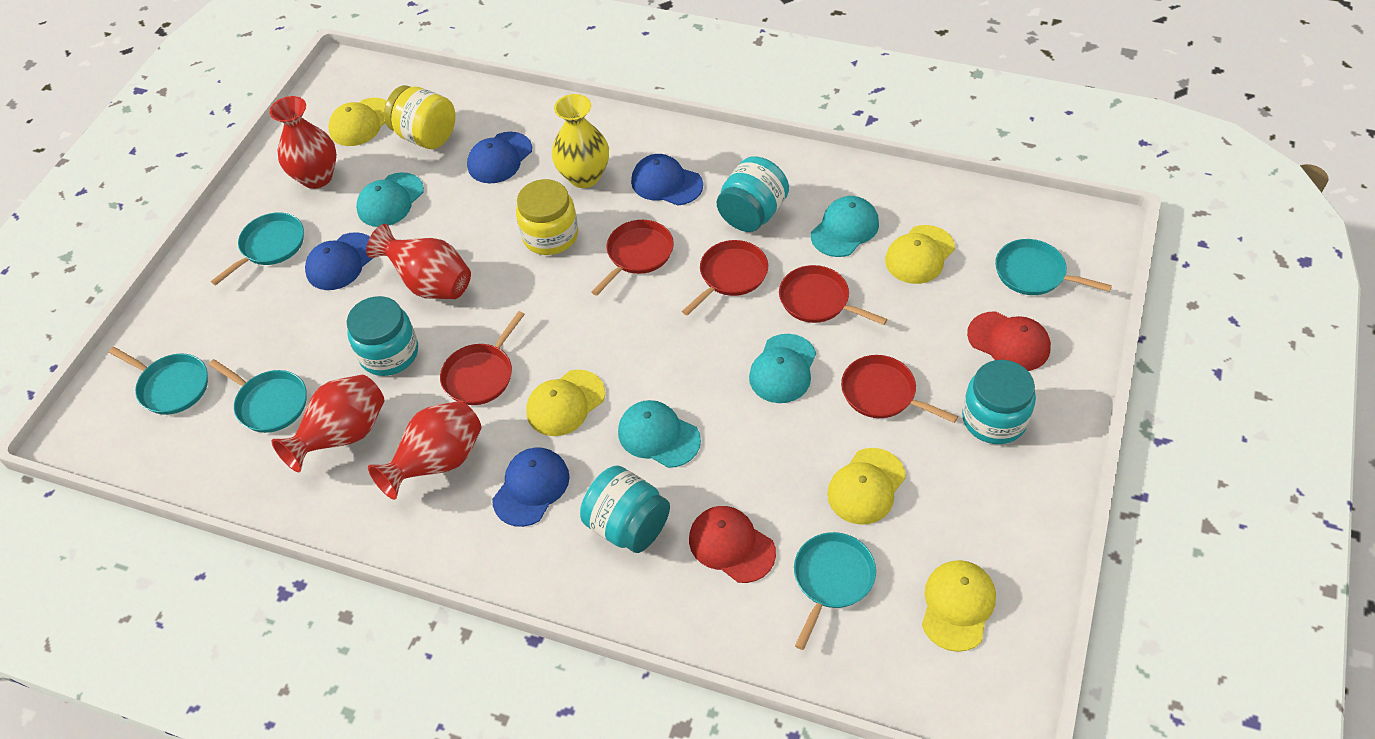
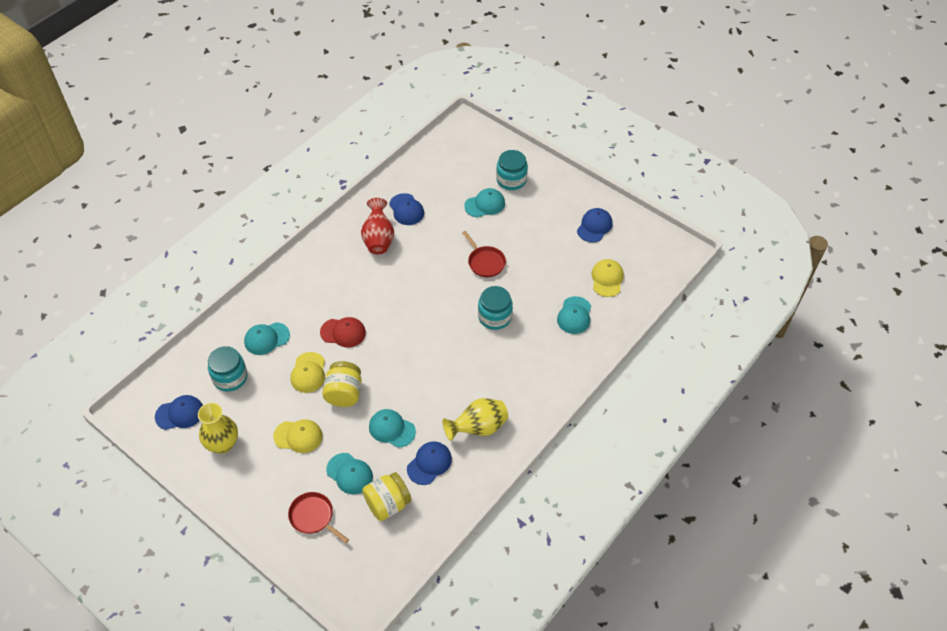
red cap: 2 -> 1
red pan: 5 -> 2
red vase: 4 -> 1
turquoise cap: 4 -> 5
turquoise jar: 4 -> 3
turquoise pan: 5 -> 0
yellow cap: 5 -> 3
yellow vase: 1 -> 2

